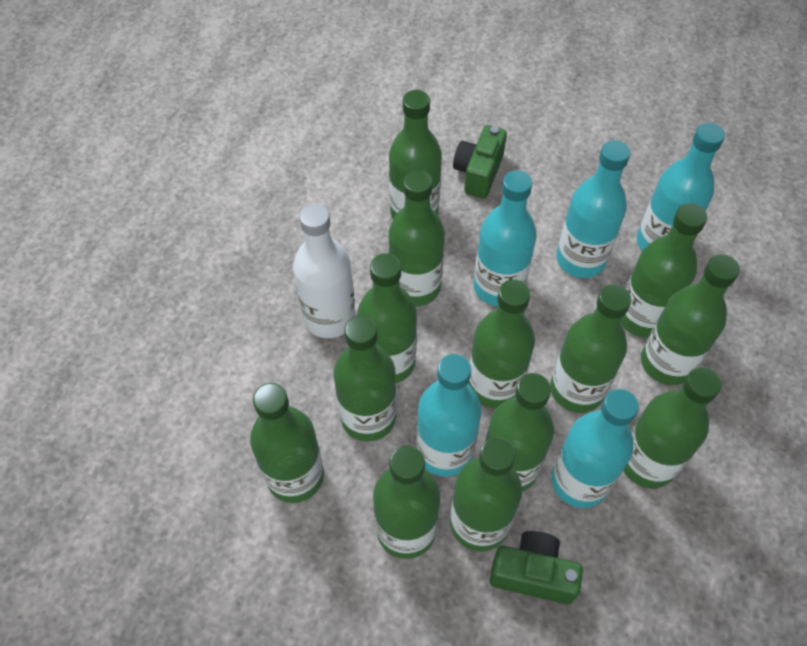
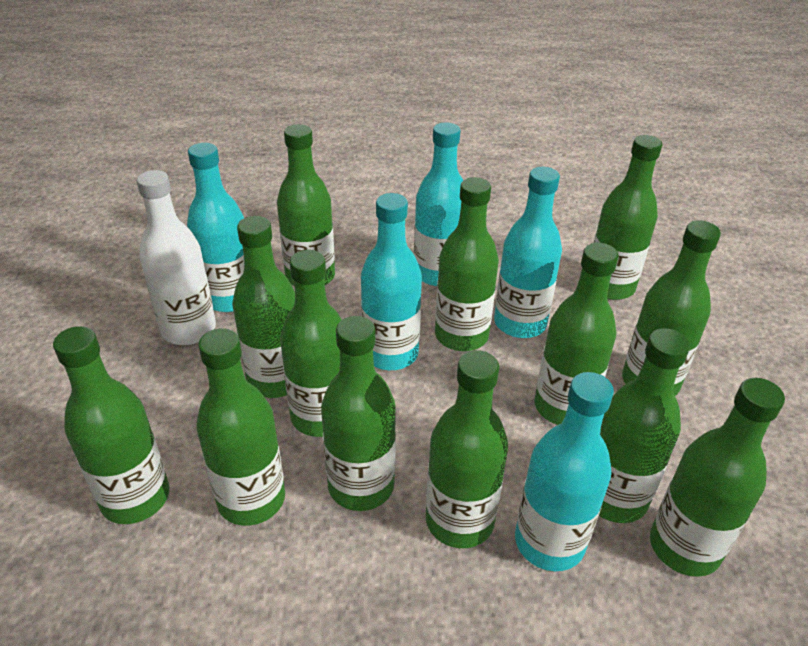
green camera: 2 -> 0

